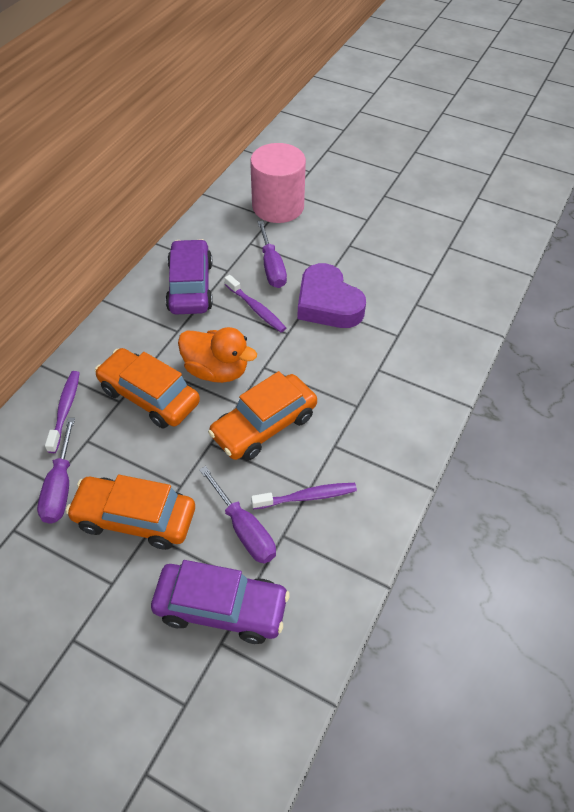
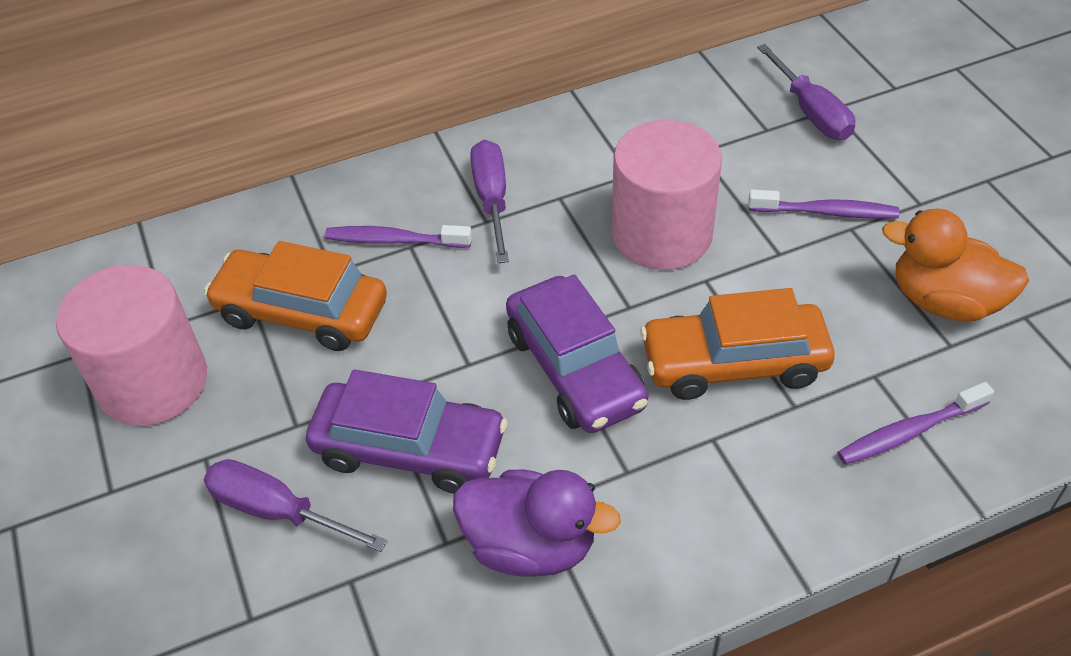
orange car: 3 -> 2
pink cylinder: 1 -> 2
purple duck: 0 -> 1
purple heart: 1 -> 0

